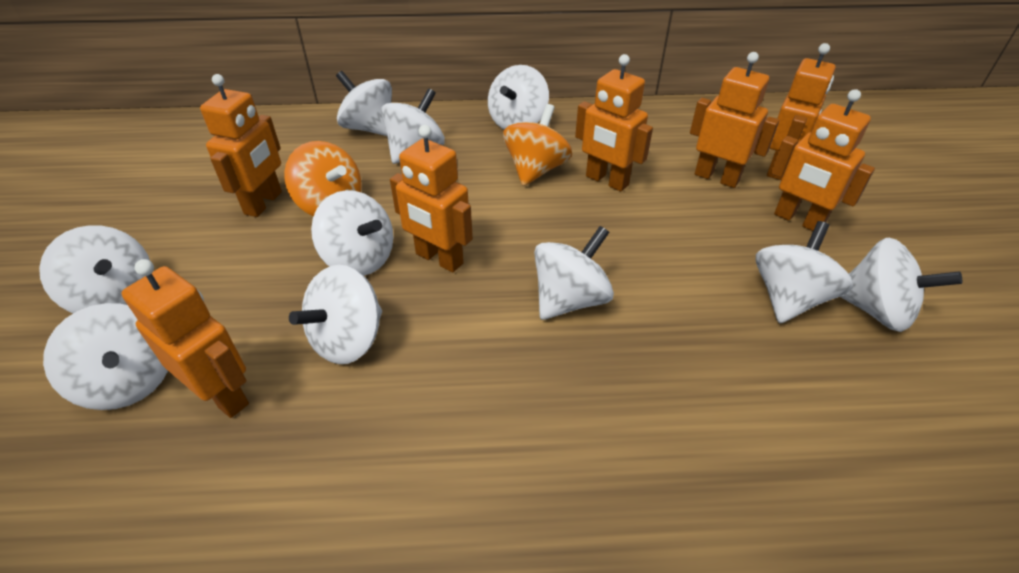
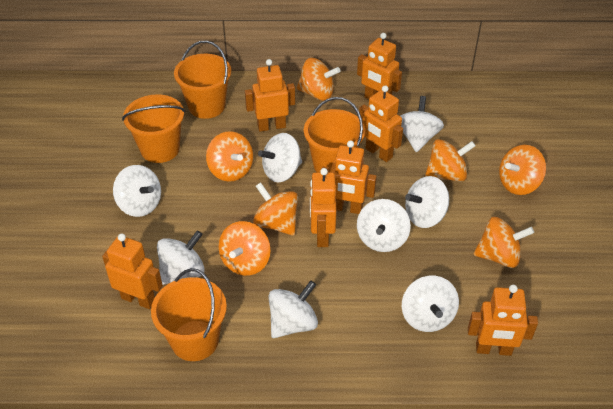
orange bucket: 0 -> 4
orange spinning top: 2 -> 7
white spinning top: 10 -> 8

